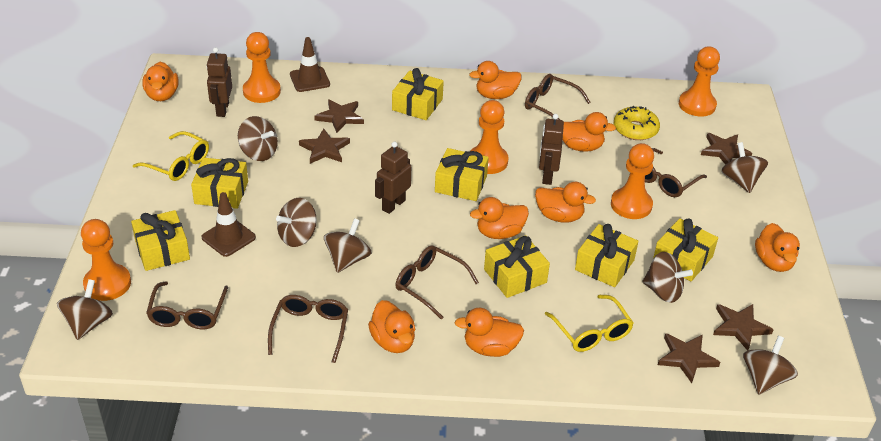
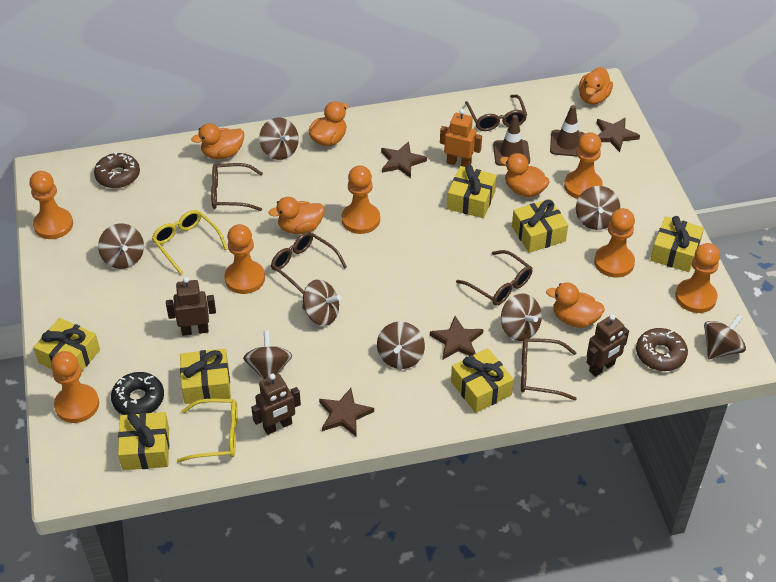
black donut: 0 -> 1
brown donut: 0 -> 2
brown spinning top: 7 -> 8
brown star: 5 -> 4
orange duck: 8 -> 6
orange pawn: 5 -> 7
orange robot: 0 -> 1
yellow donut: 1 -> 0

